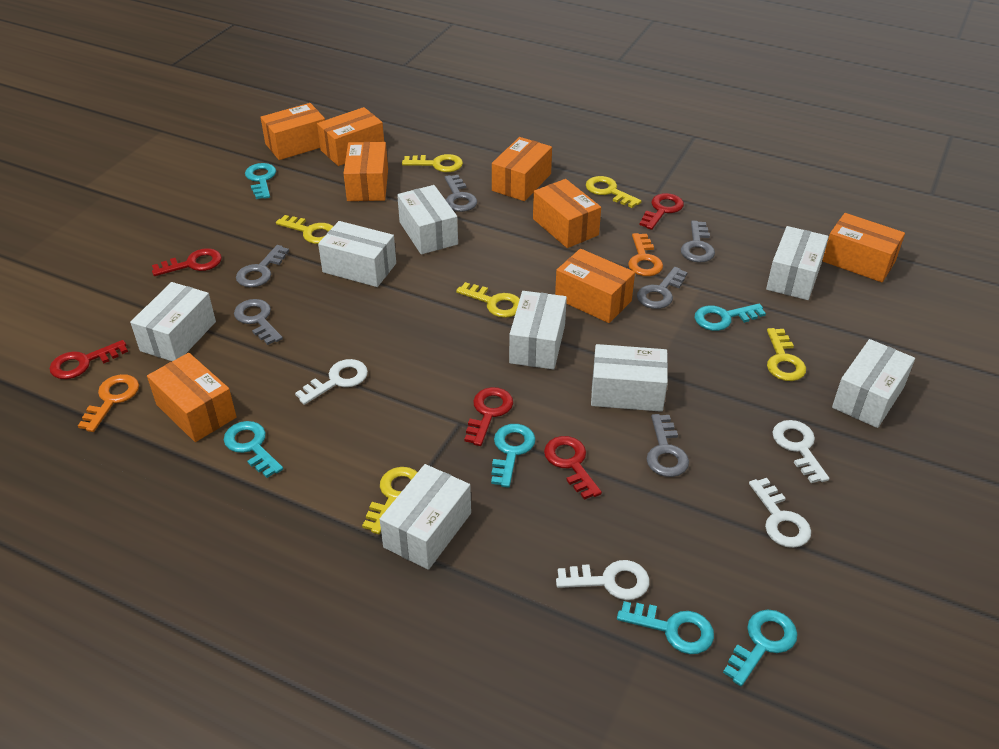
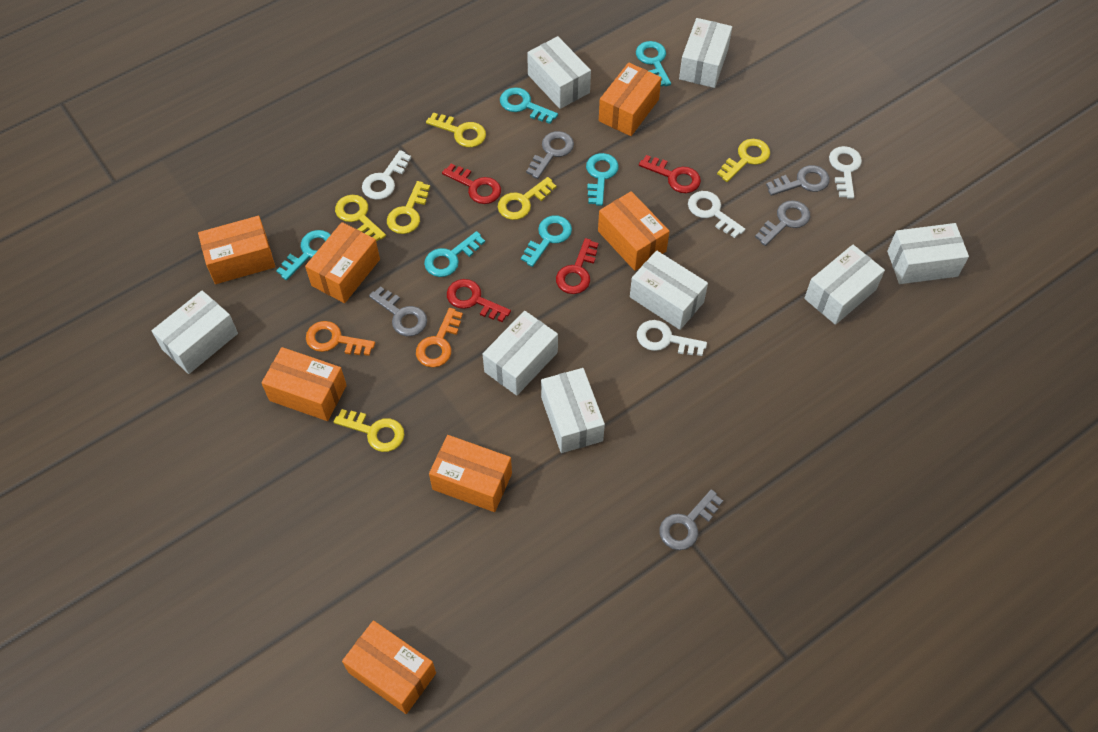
grey key: 6 -> 5
orange box: 8 -> 7
red key: 5 -> 4

